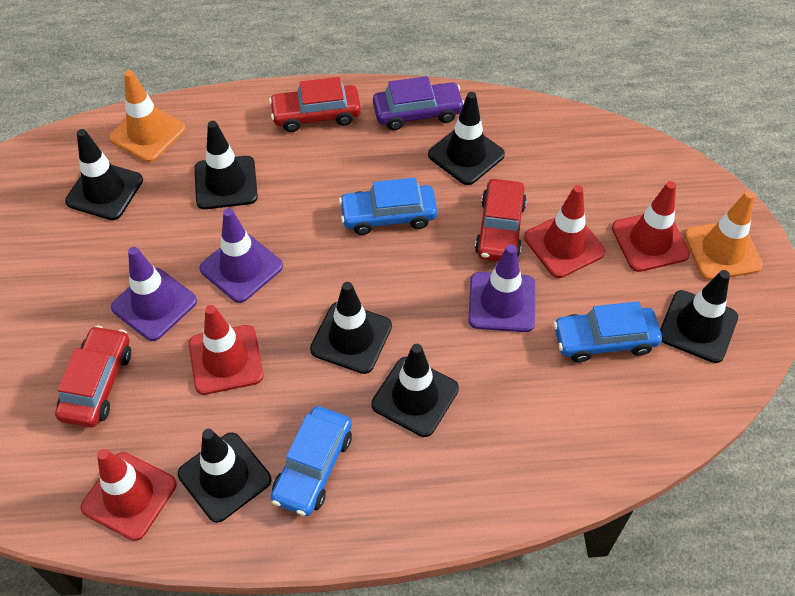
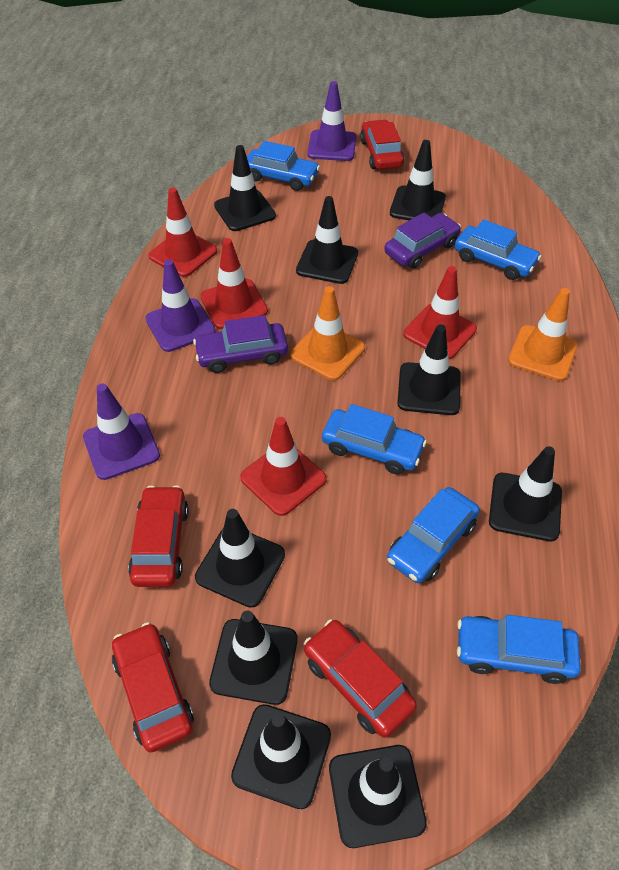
black traffic cone: 7 -> 9
blue car: 3 -> 5
purple car: 1 -> 2
red car: 3 -> 4

